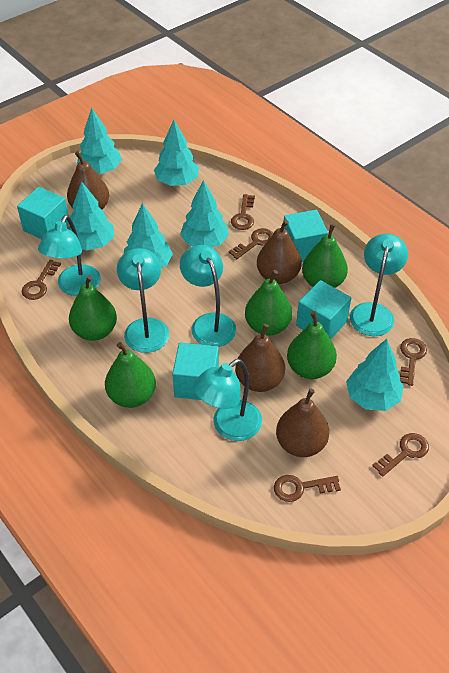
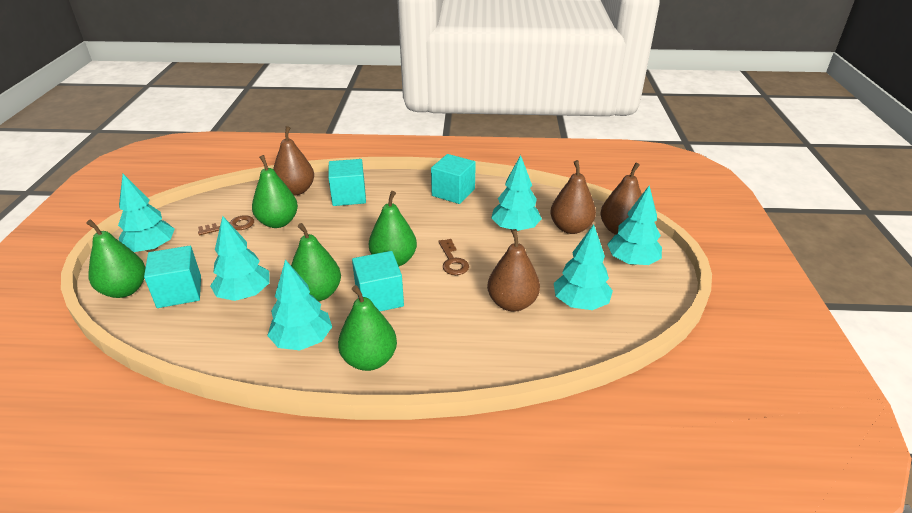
brown key: 6 -> 2
turquoise lamp: 5 -> 0

